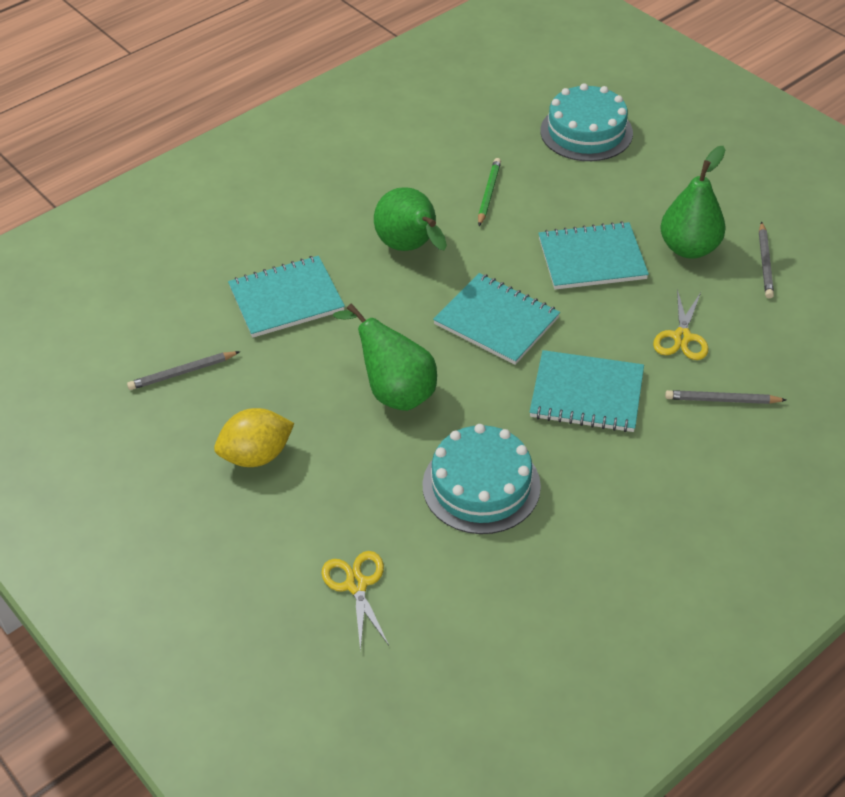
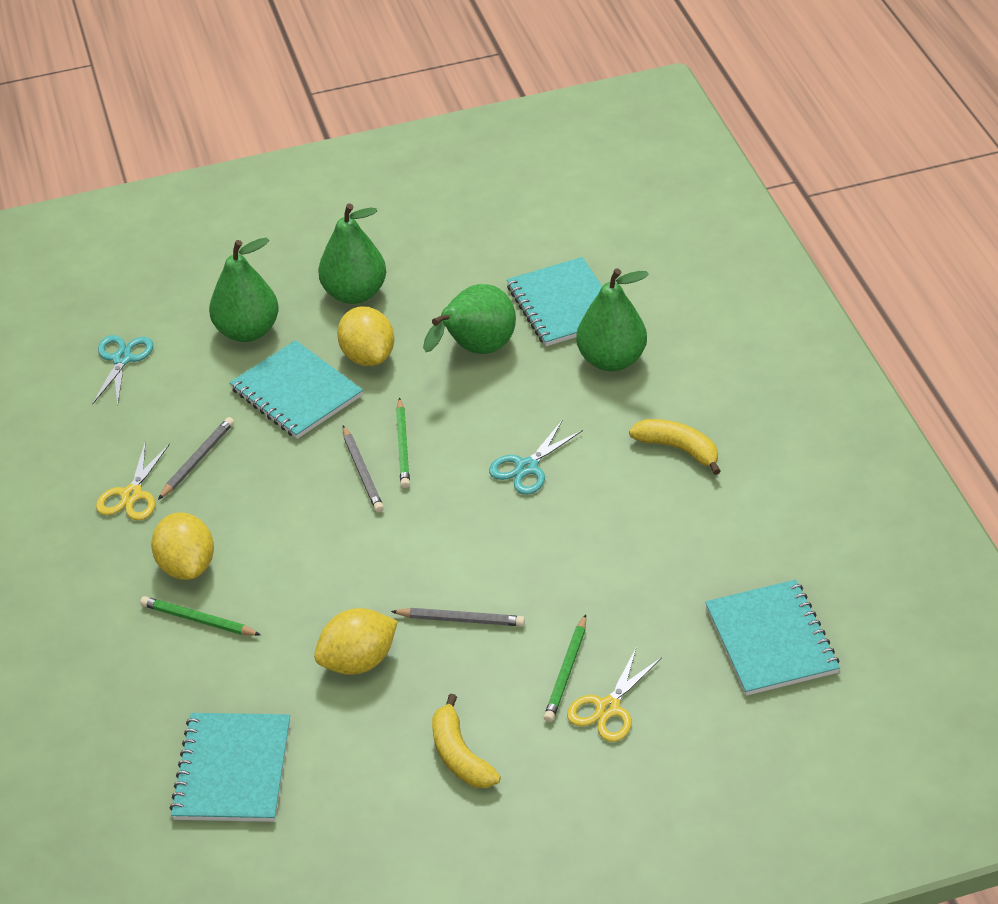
green pear: 3 -> 4
green pencil: 1 -> 3
turquoise cake: 2 -> 0
turquoise scissors: 0 -> 2
yellow banana: 0 -> 2
yellow lemon: 1 -> 3

